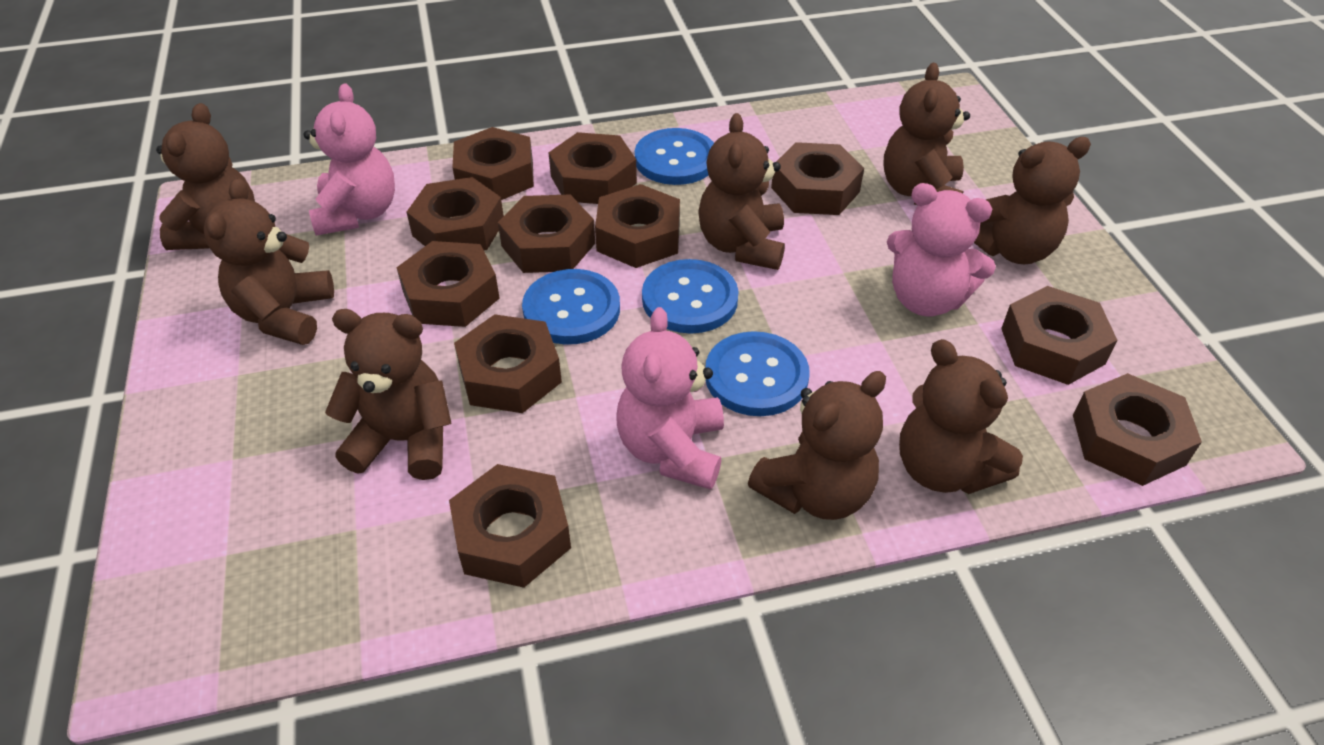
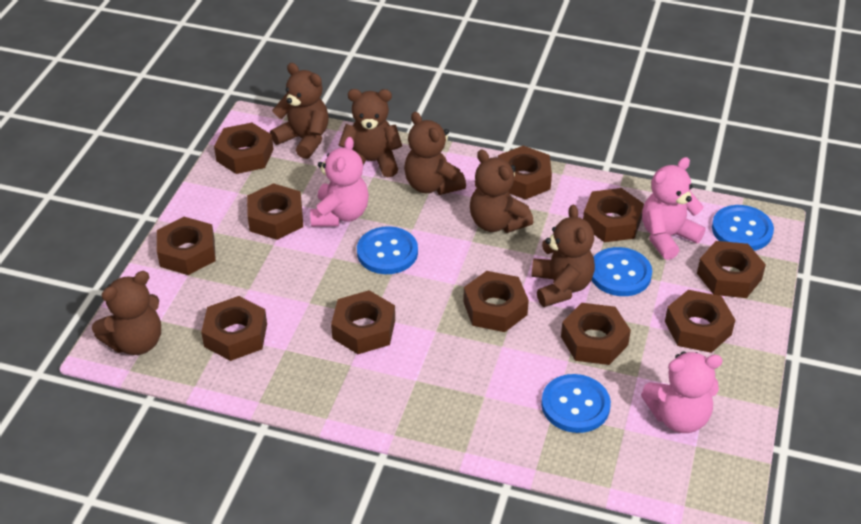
brown teddy bear: 8 -> 6

